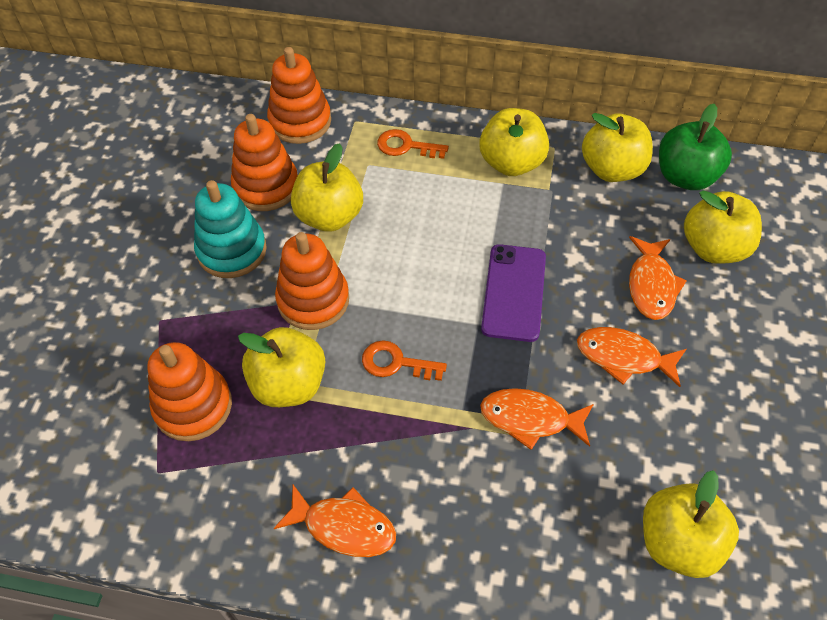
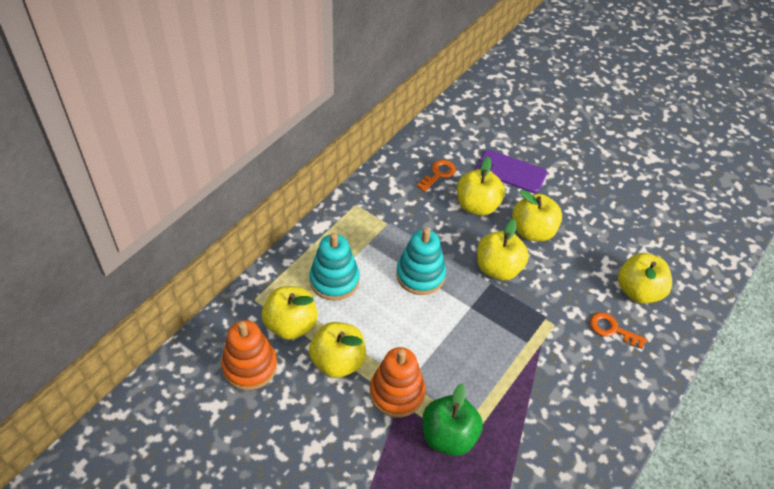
orange fish: 4 -> 0
orange stacking toy: 4 -> 2
turquoise stacking toy: 1 -> 2

